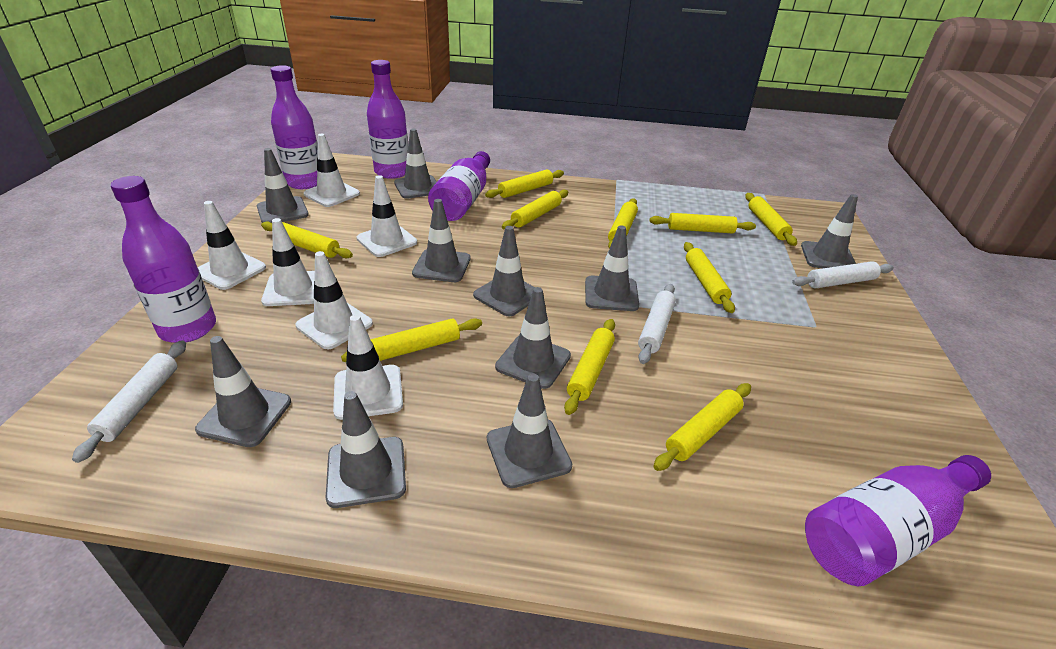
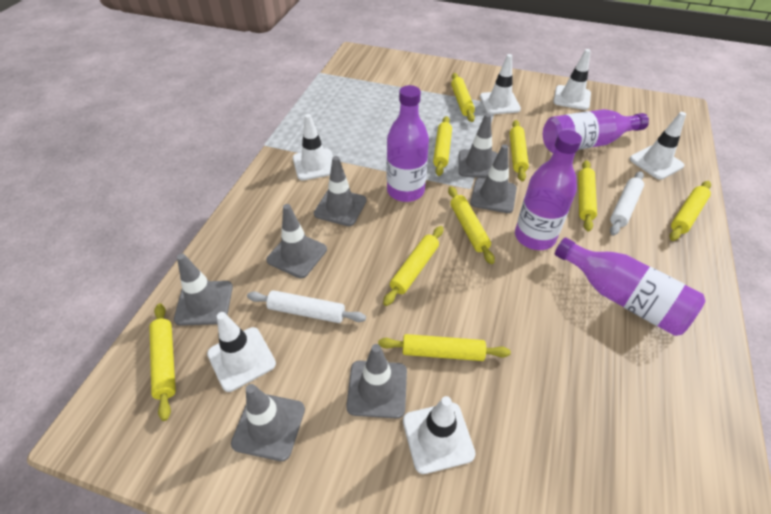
grey traffic cone: 10 -> 7
purple bottle: 5 -> 4
white rolling pin: 3 -> 2
yellow rolling pin: 10 -> 9

